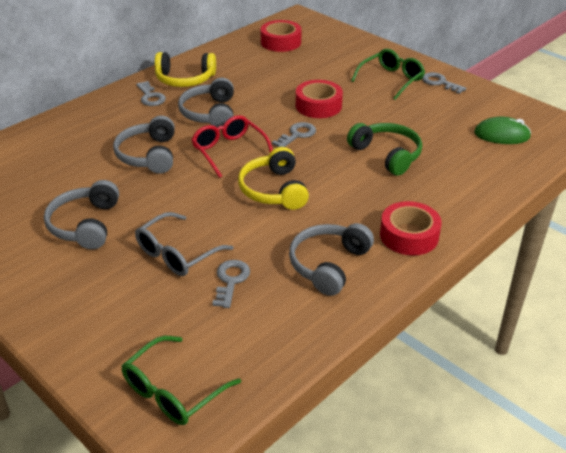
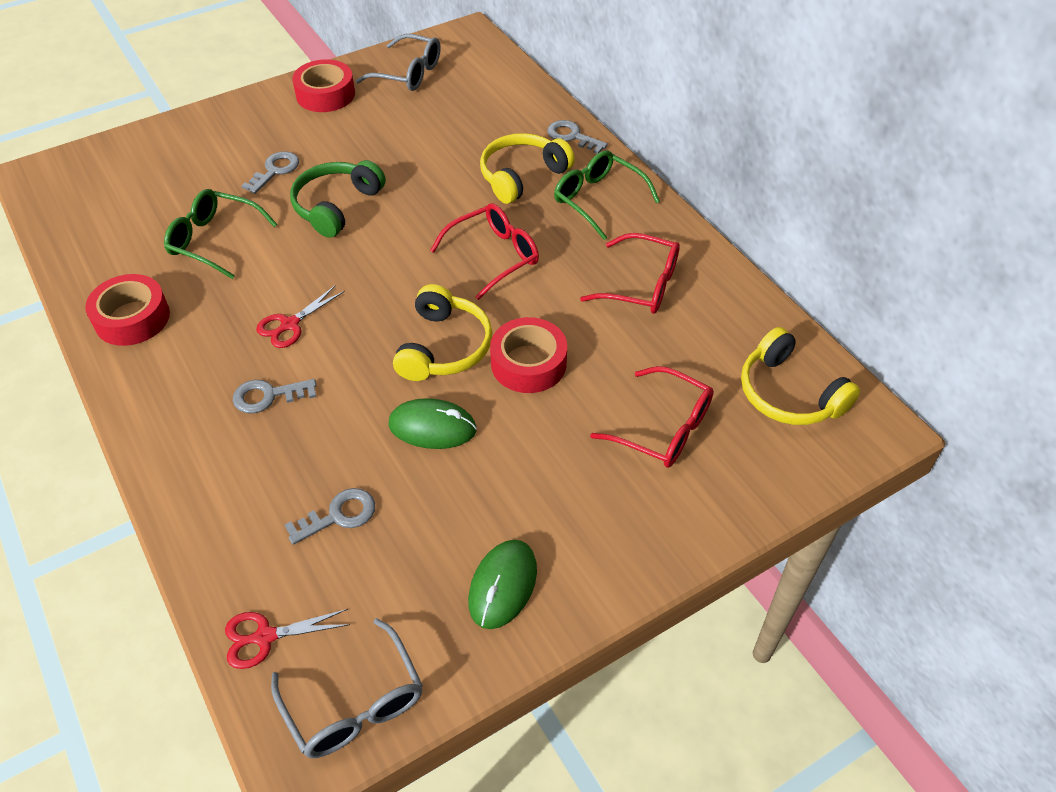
green mouse: 1 -> 2
grey glasses: 1 -> 2
grey headphones: 4 -> 0
red glasses: 1 -> 3
red scissors: 0 -> 2
yellow headphones: 2 -> 3

